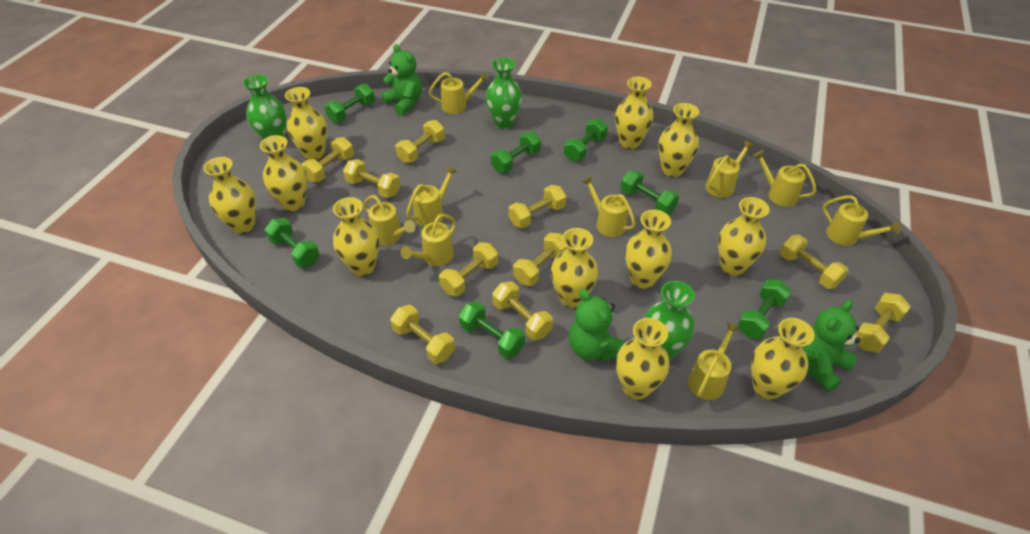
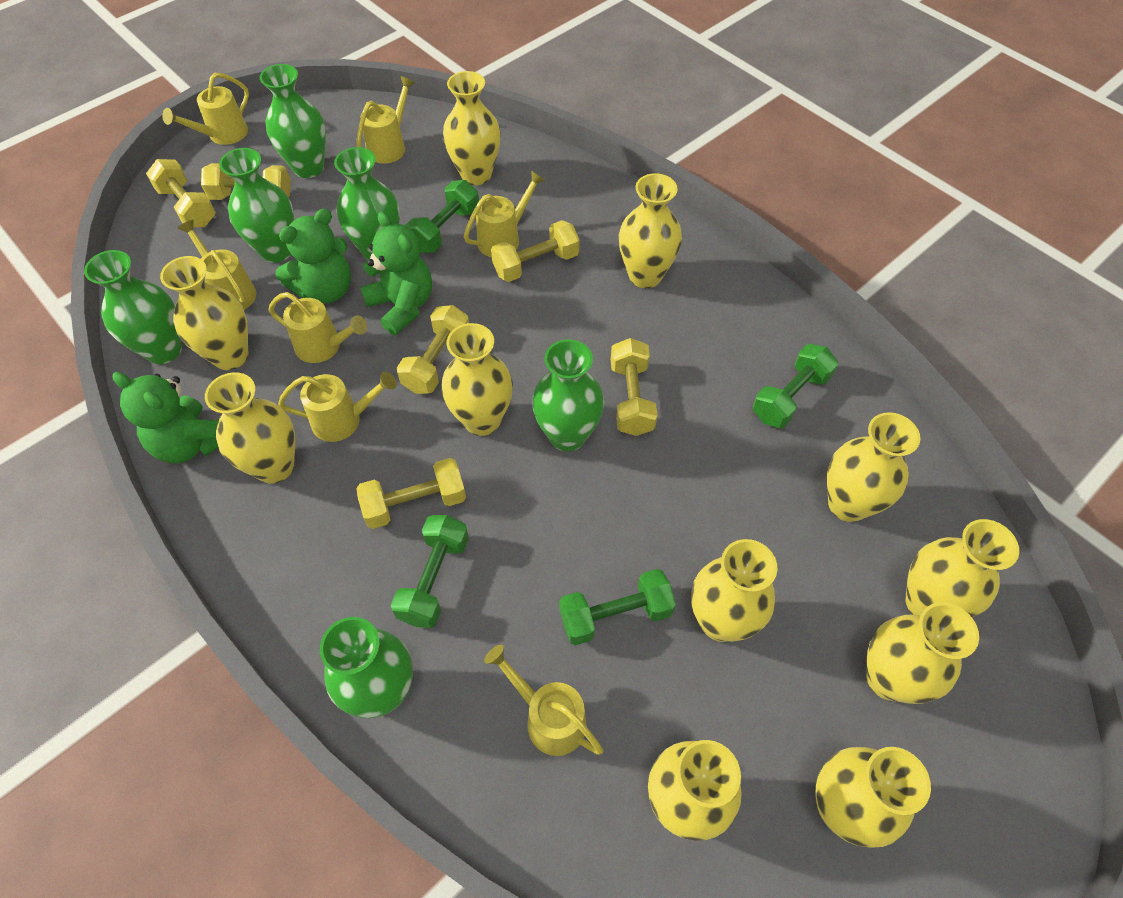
green dumbbell: 7 -> 4
green vase: 3 -> 6
yellow dumbbell: 10 -> 6
yellow watering can: 9 -> 7

